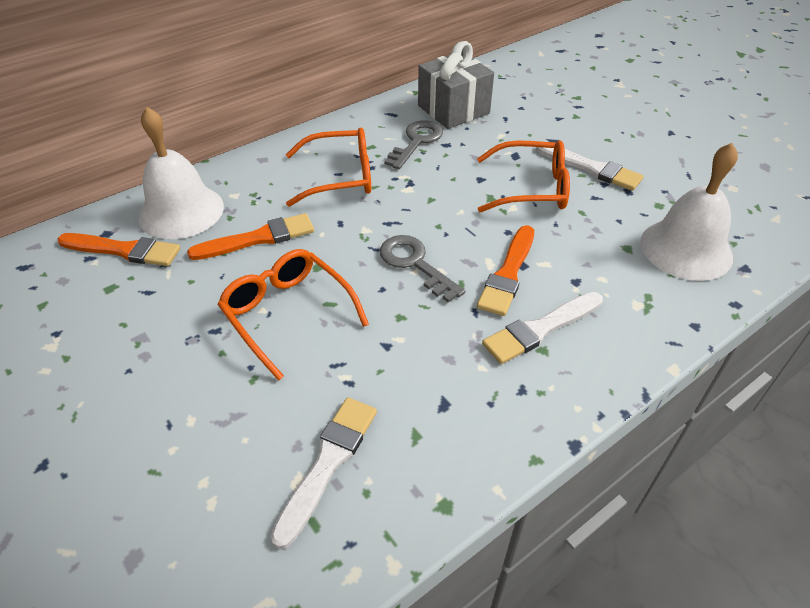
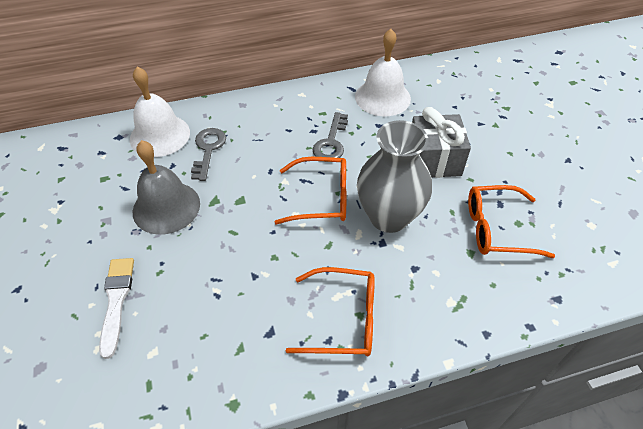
grey bell: 0 -> 1
grey vase: 0 -> 1
orange brush: 3 -> 0
white brush: 3 -> 1

